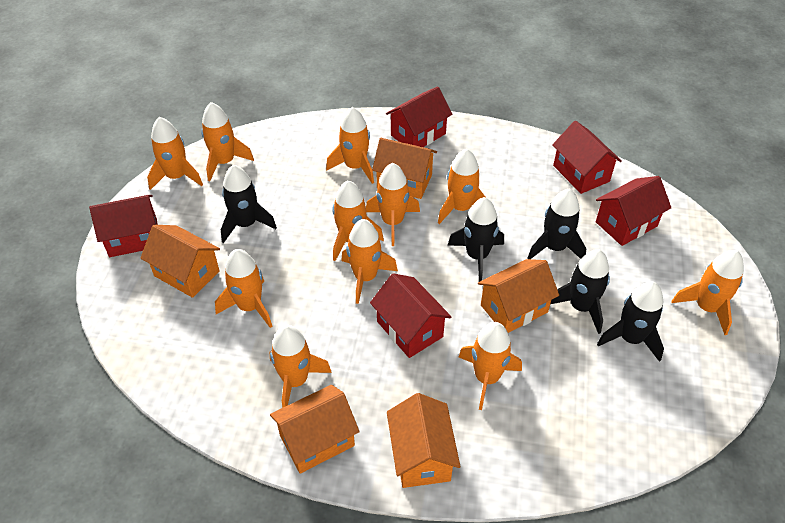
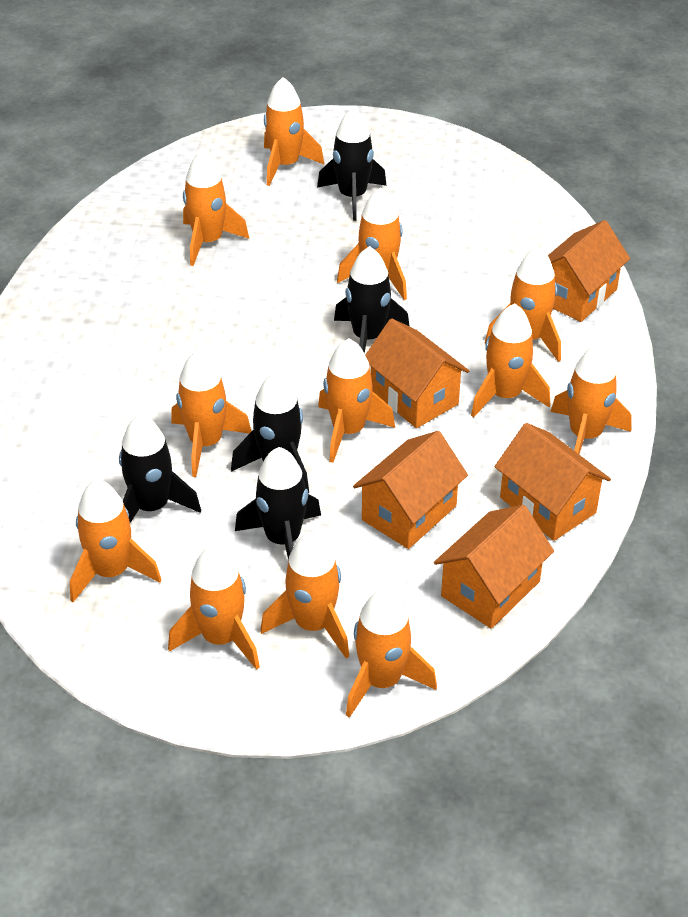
orange rocket: 11 -> 12
red house: 5 -> 0

